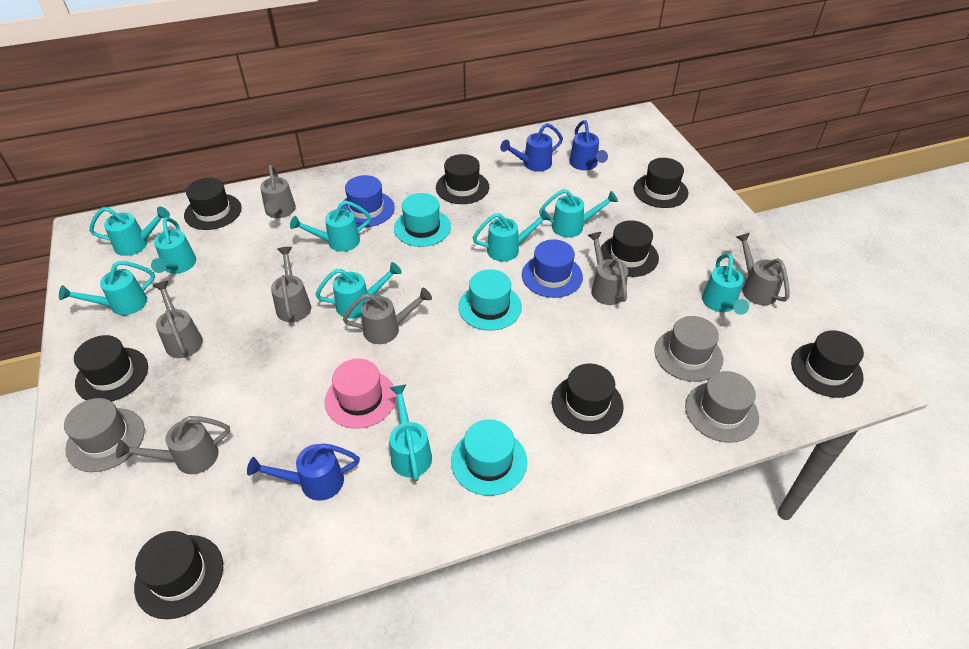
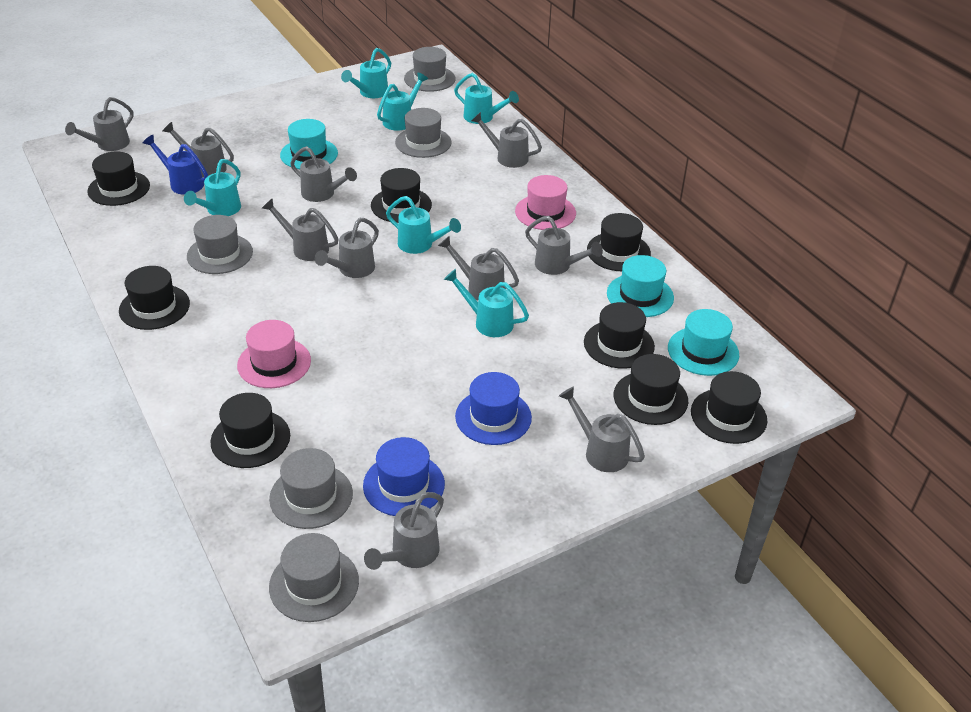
blue watering can: 3 -> 1
grey hat: 3 -> 5
grey watering can: 7 -> 10
pink hat: 1 -> 2
turquoise watering can: 9 -> 6

